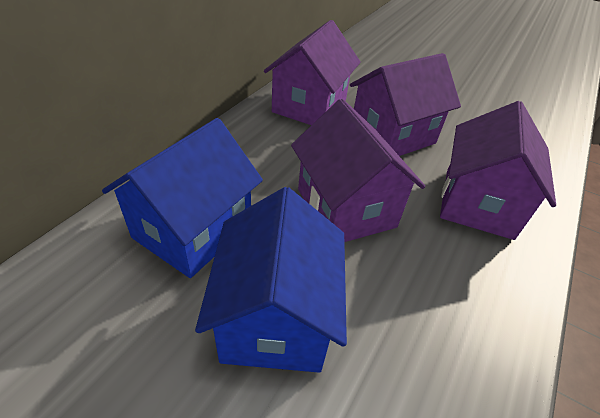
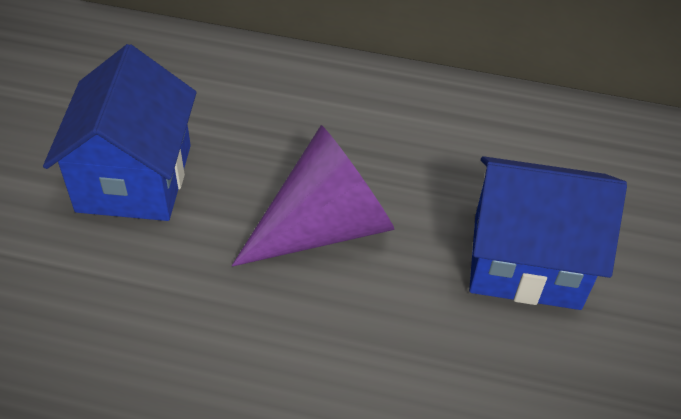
purple cone: 0 -> 1
purple house: 4 -> 0

